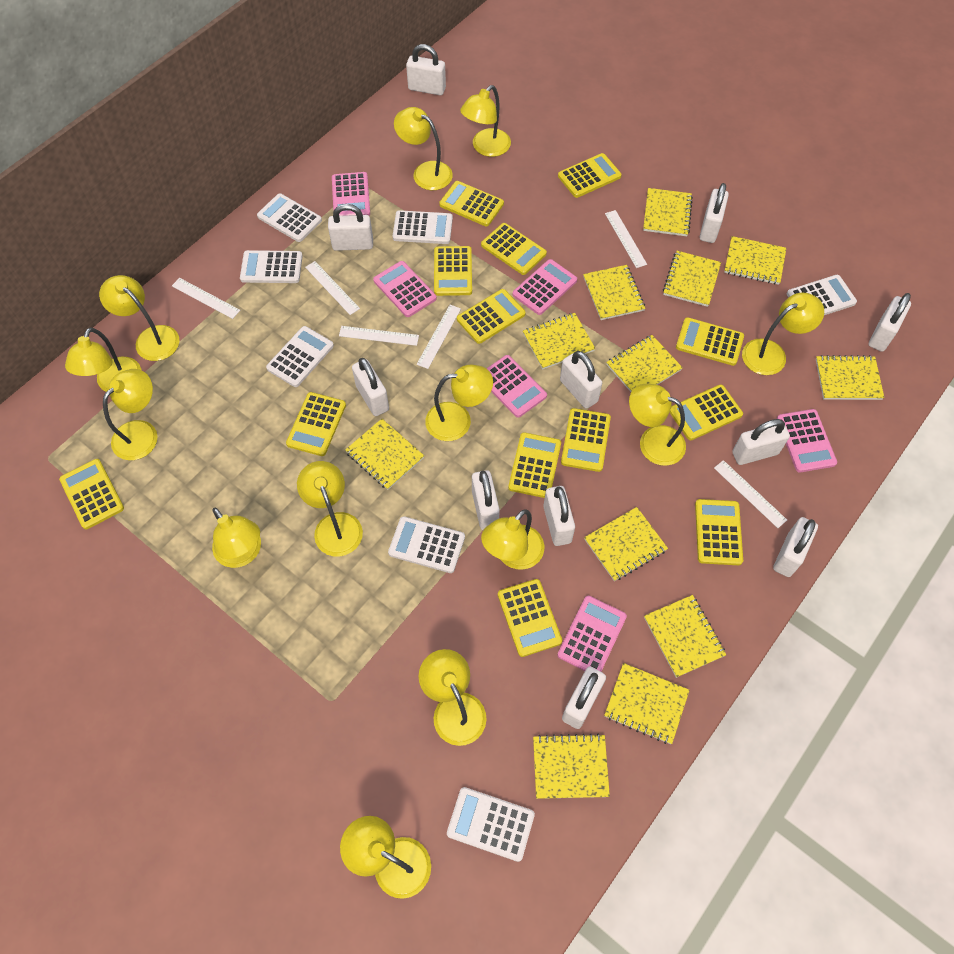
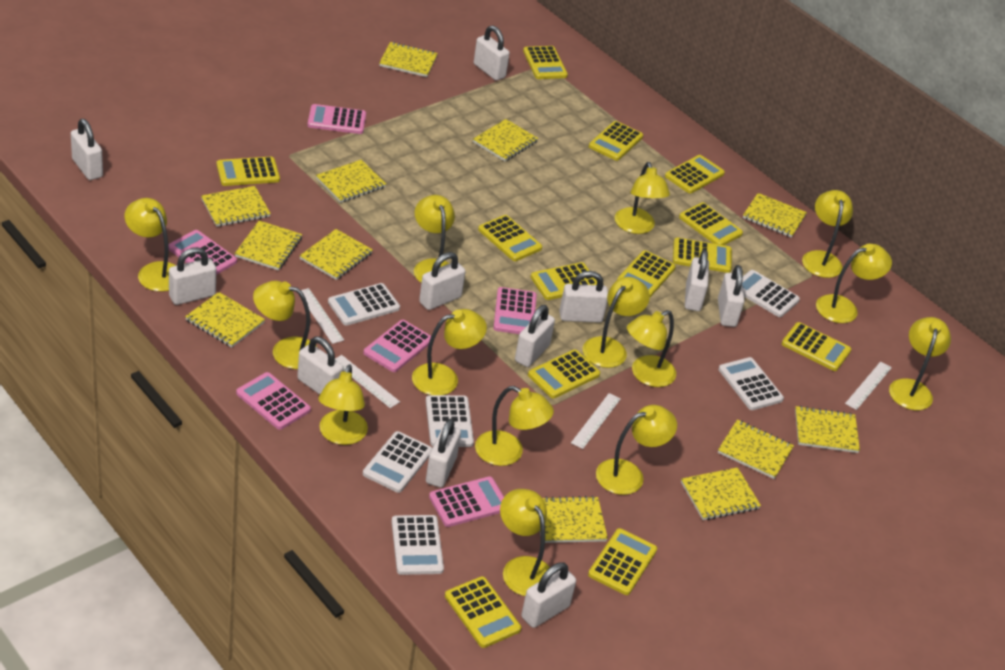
white calculator: 7 -> 6
white ruler: 6 -> 4
yellow lamp: 13 -> 14

